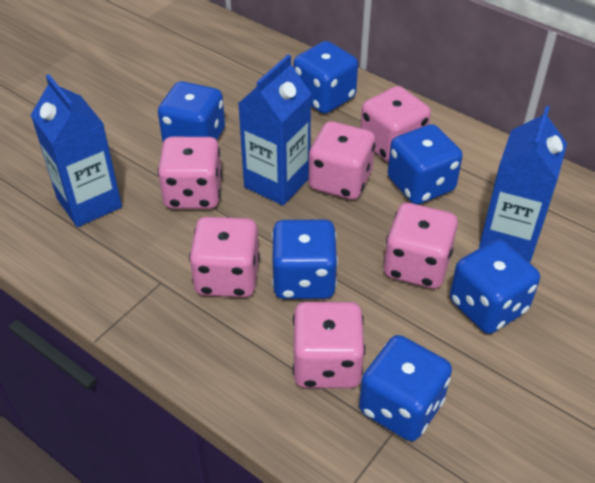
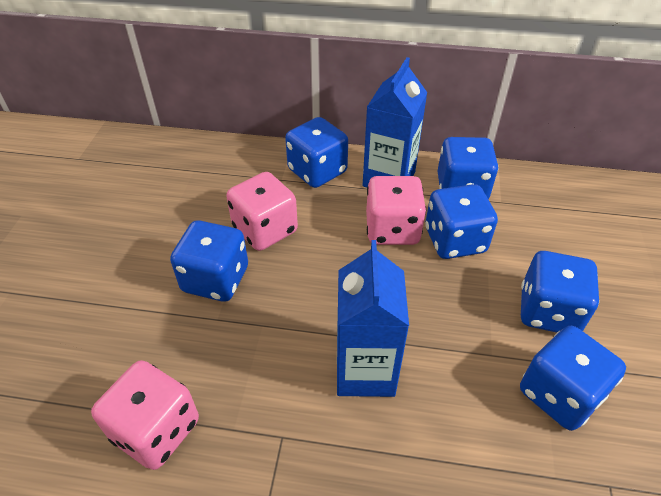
blue carton: 3 -> 2
pink dice: 6 -> 3

